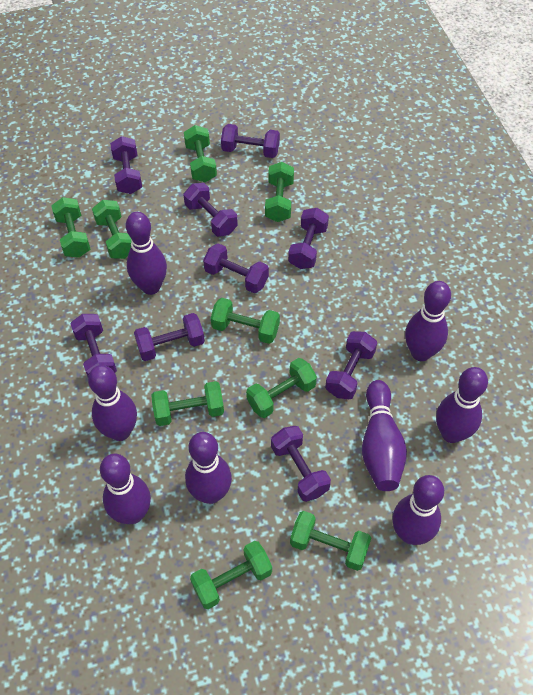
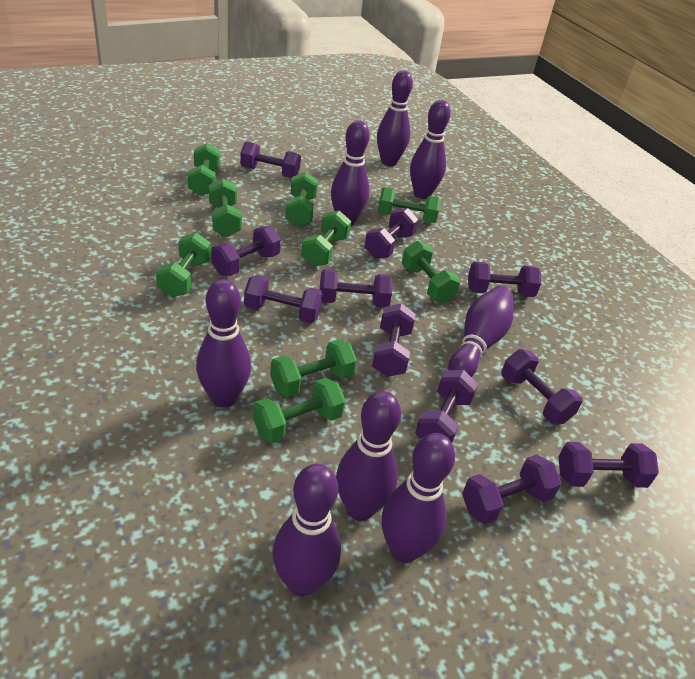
purple dumbbell: 9 -> 11

